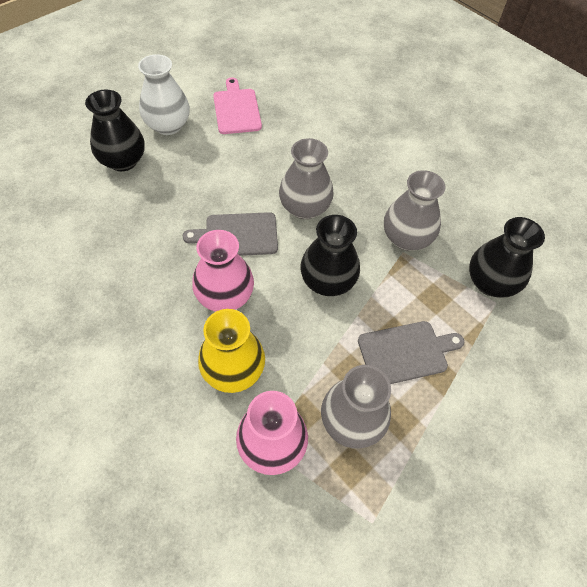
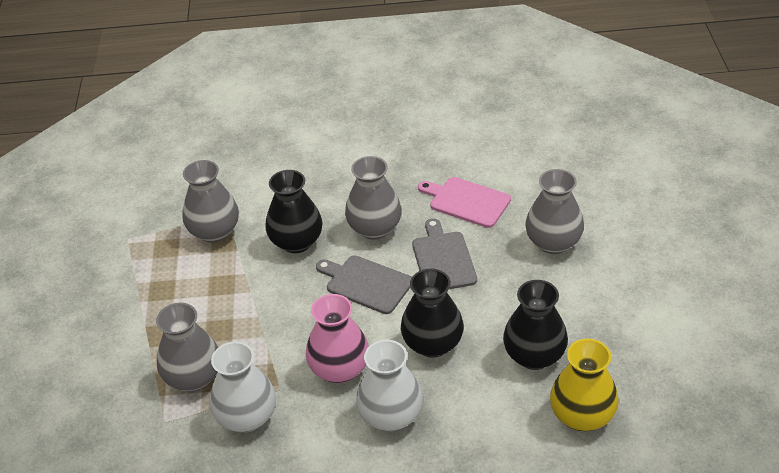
grey vase: 3 -> 4
pink vase: 2 -> 1
white vase: 1 -> 2

